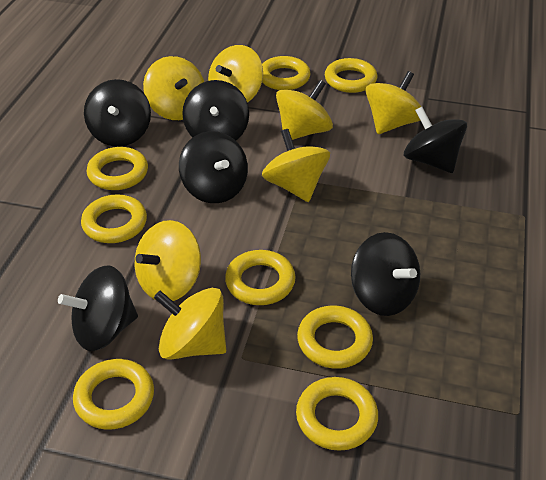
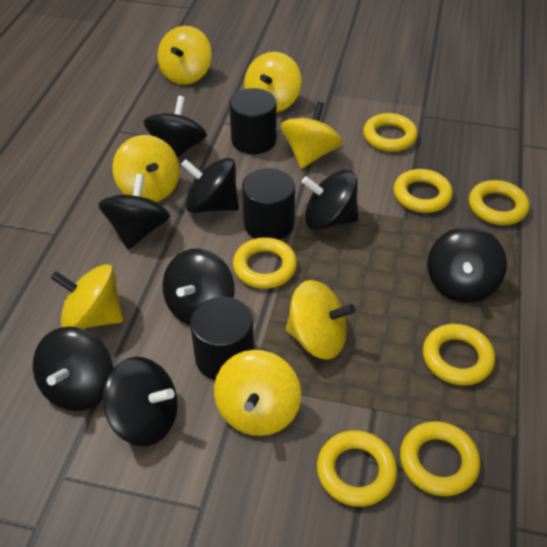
black cylinder: 0 -> 3
black spinning top: 6 -> 8
yellow ring: 8 -> 7

